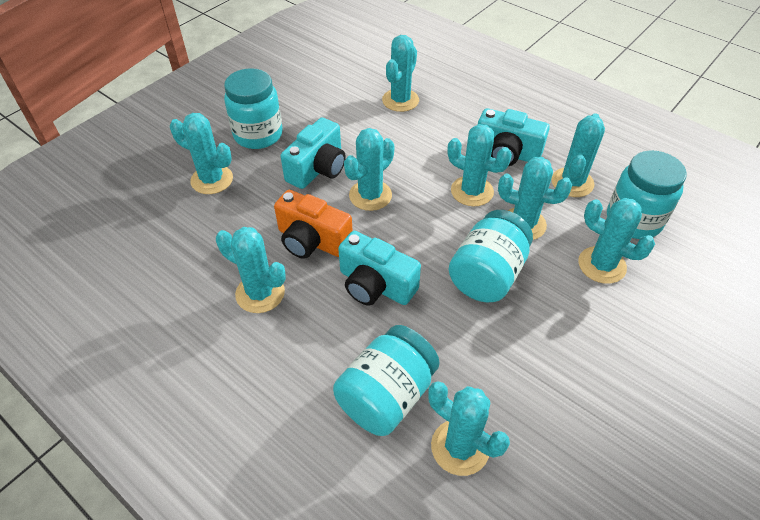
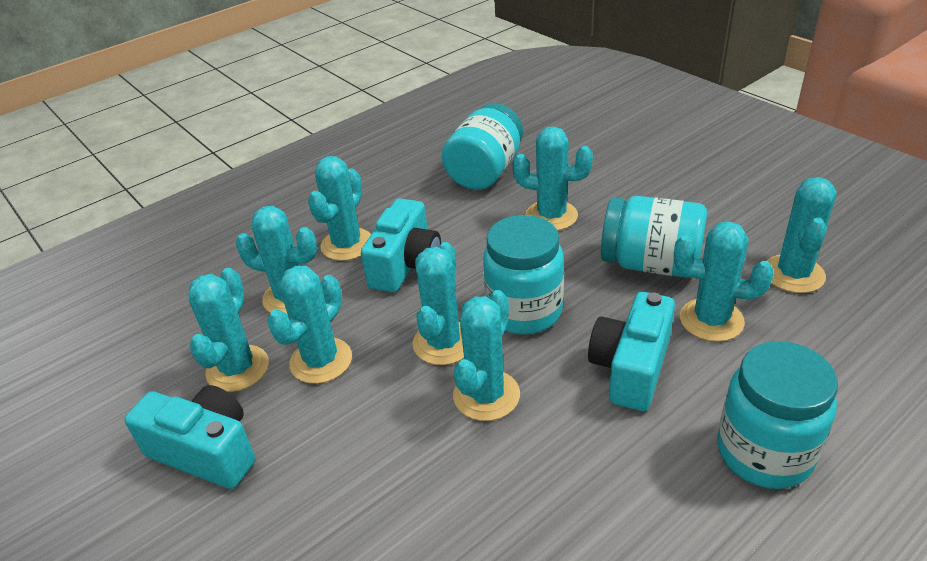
orange camera: 1 -> 0

